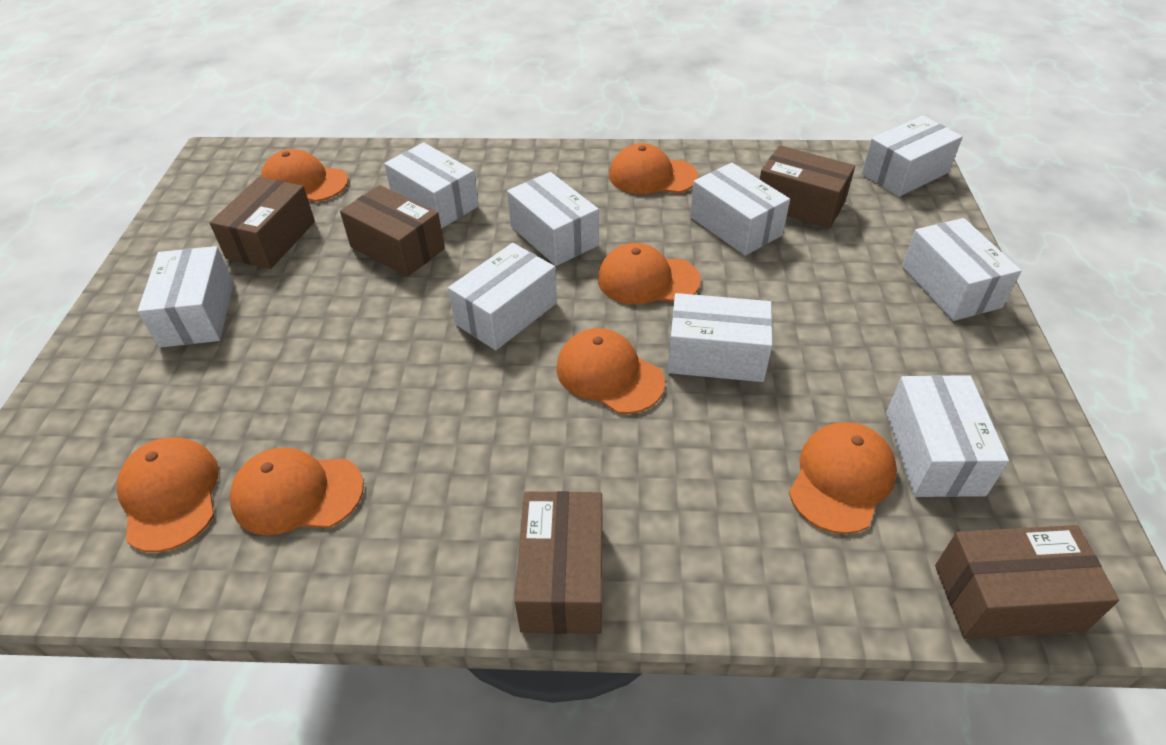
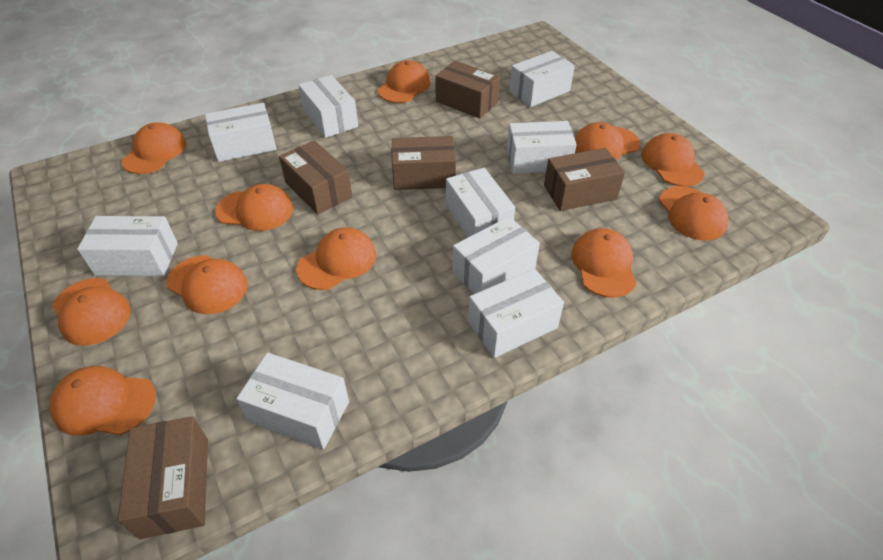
orange cap: 7 -> 11

